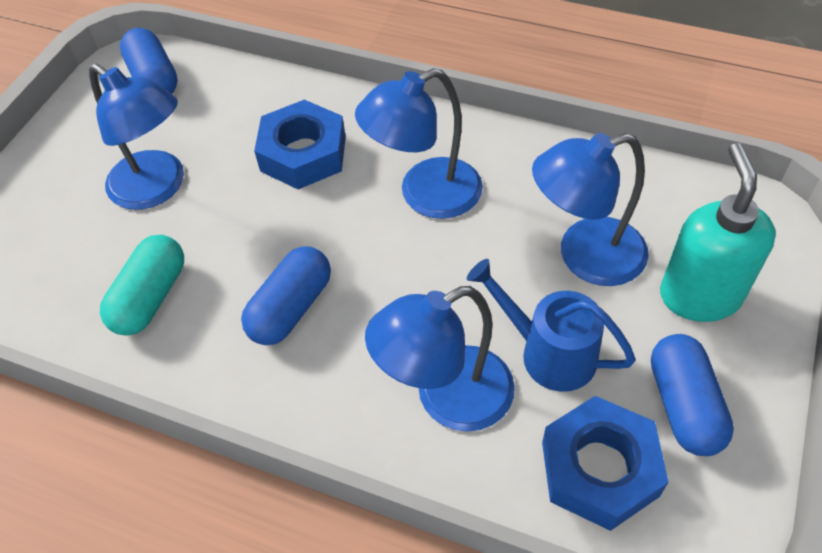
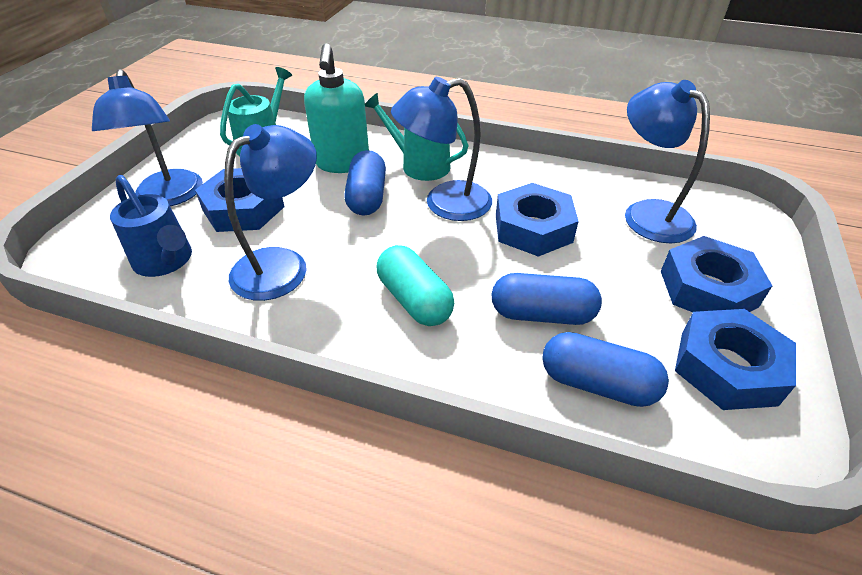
blue nut: 2 -> 4
turquoise watering can: 0 -> 2

